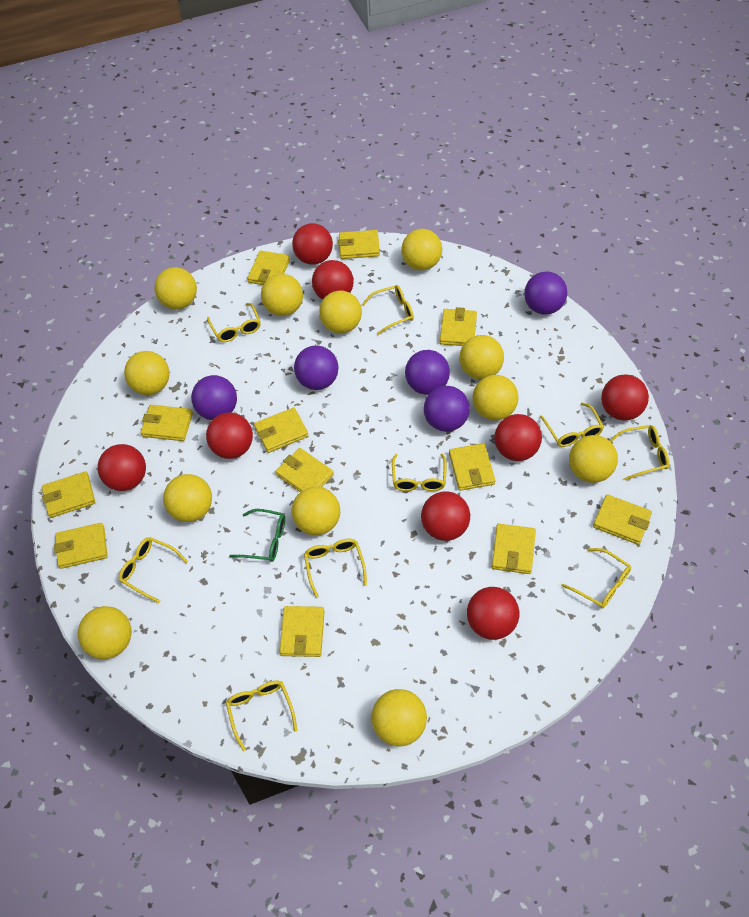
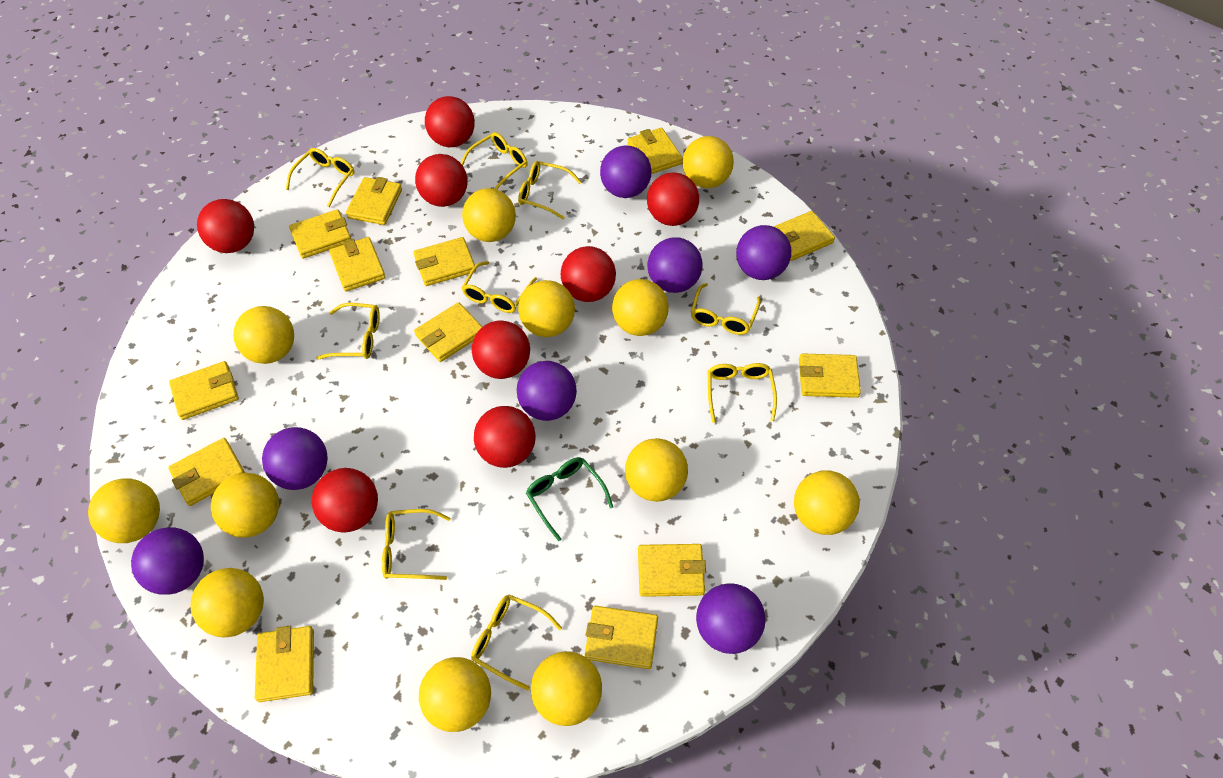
purple ball: 5 -> 7
yellow wallet: 12 -> 13

